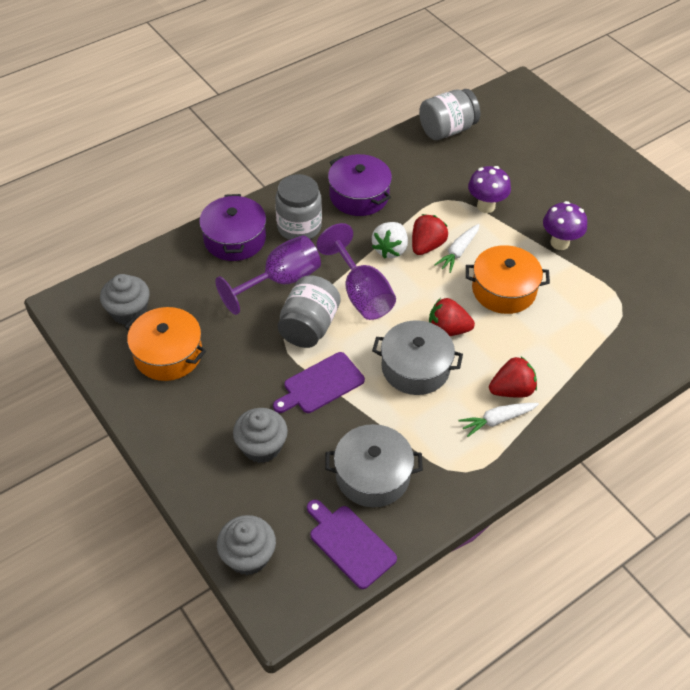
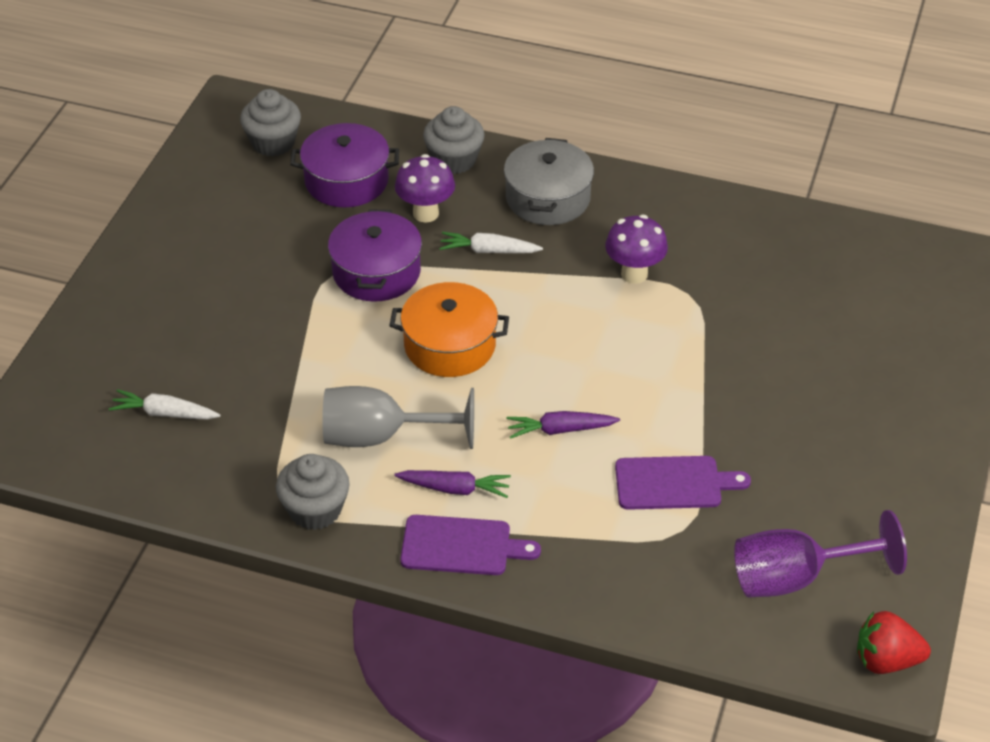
grey goblet: 0 -> 1
grey jar: 3 -> 0
grey pot: 2 -> 1
orange pot: 2 -> 1
purple carrot: 0 -> 2
purple goblet: 2 -> 1
red strawberry: 3 -> 1
white strawberry: 1 -> 0

